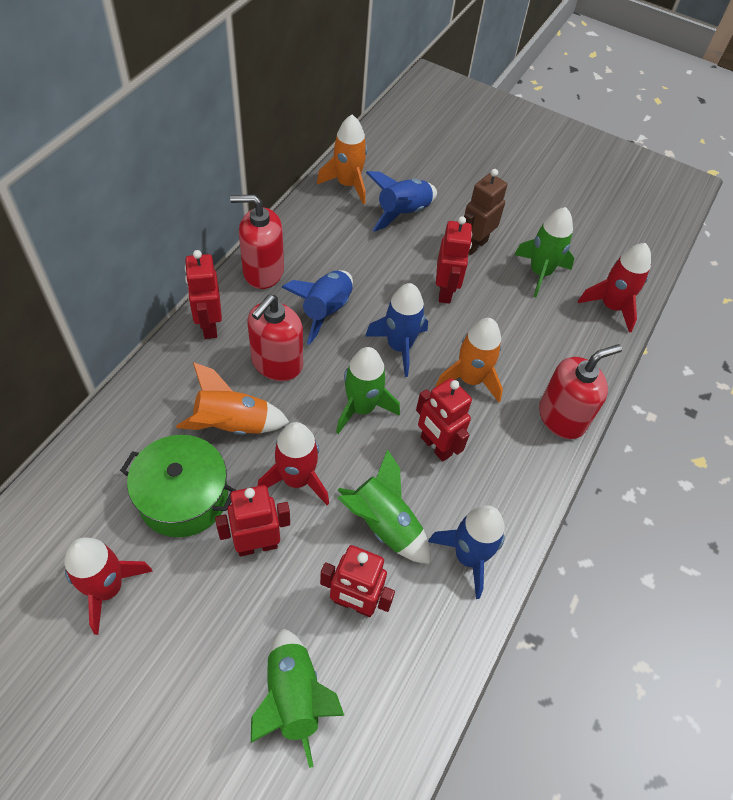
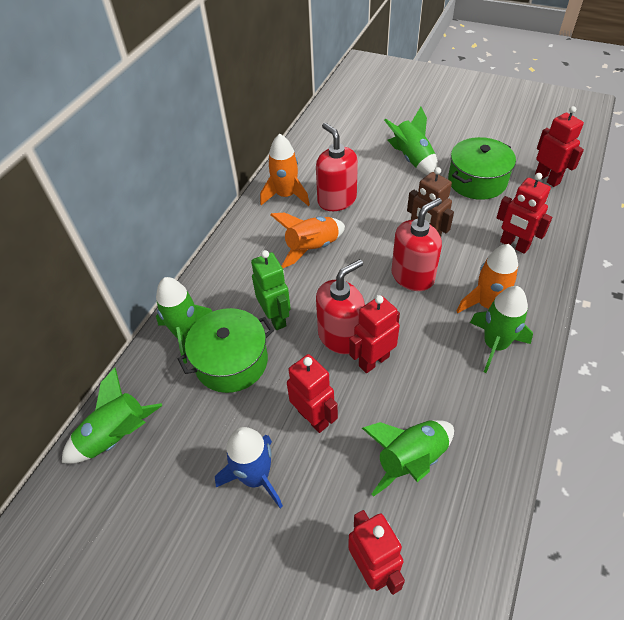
blue rocket: 4 -> 1
green pot: 1 -> 2
green robot: 0 -> 1
green rocket: 4 -> 5
red rocket: 3 -> 0

